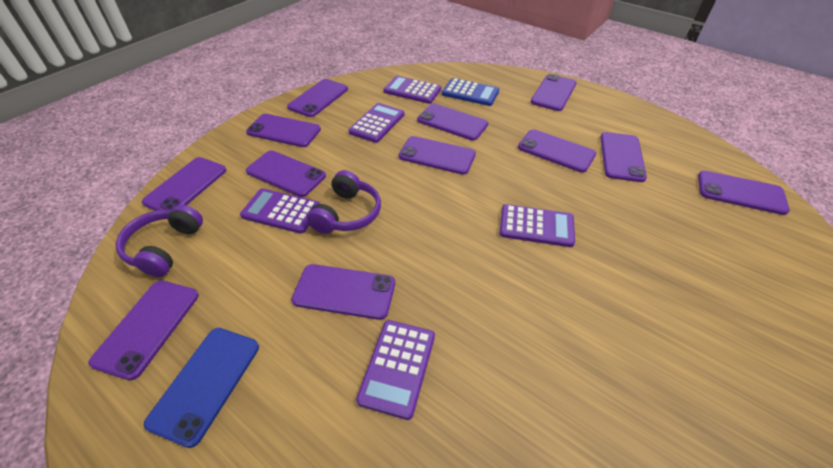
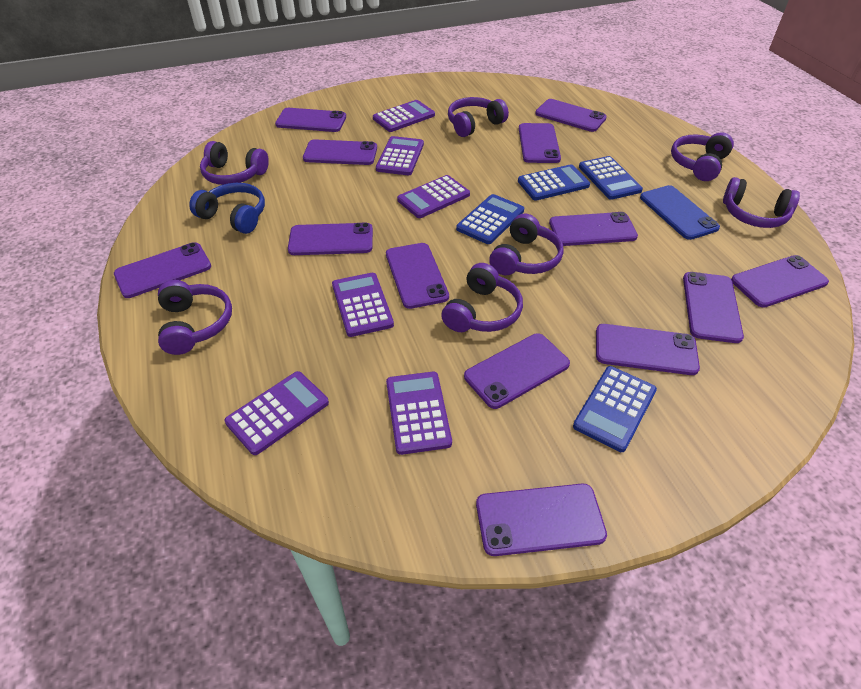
blue calculator: 1 -> 4
blue headphones: 0 -> 1
purple calculator: 5 -> 6
purple headphones: 2 -> 7
purple phone: 12 -> 13

